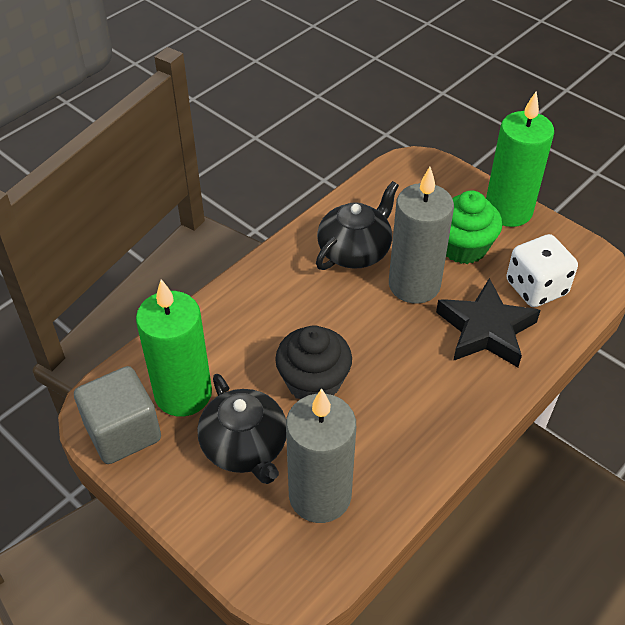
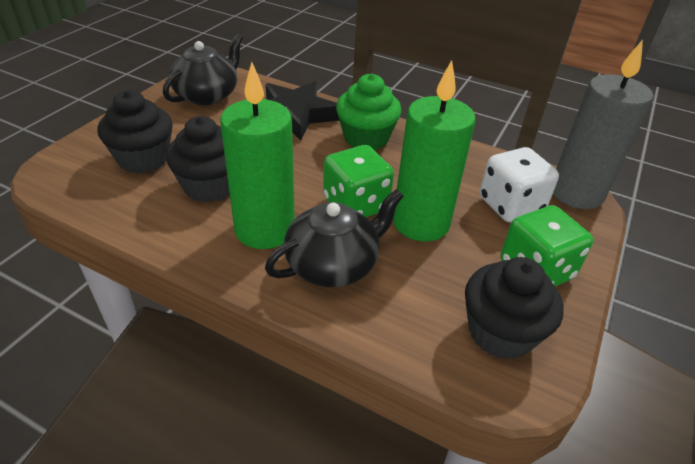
black cupcake: 1 -> 3
green dice: 0 -> 2
grey candle: 2 -> 1
grey cube: 1 -> 0

